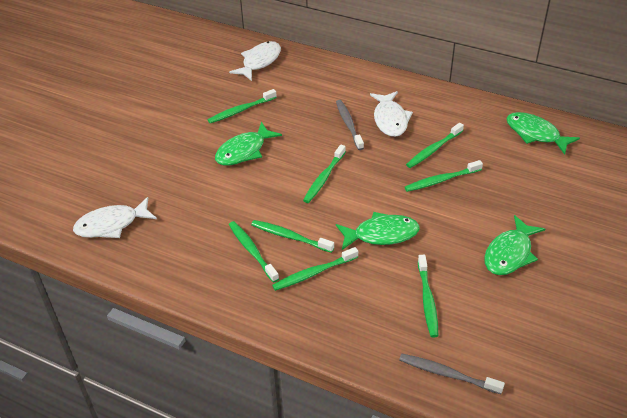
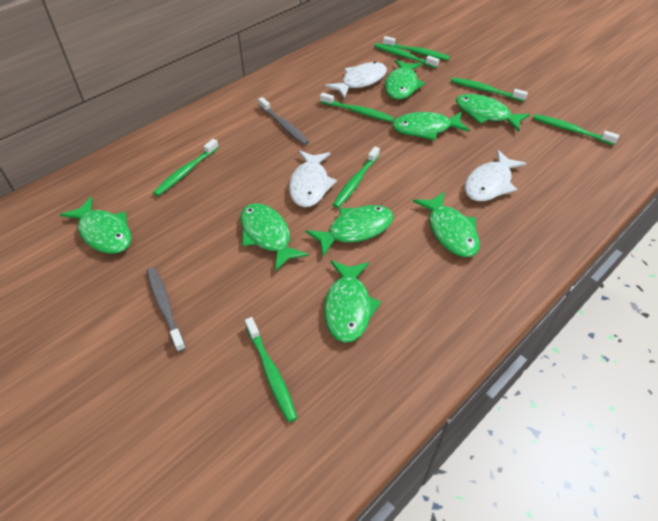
green fish: 4 -> 8

